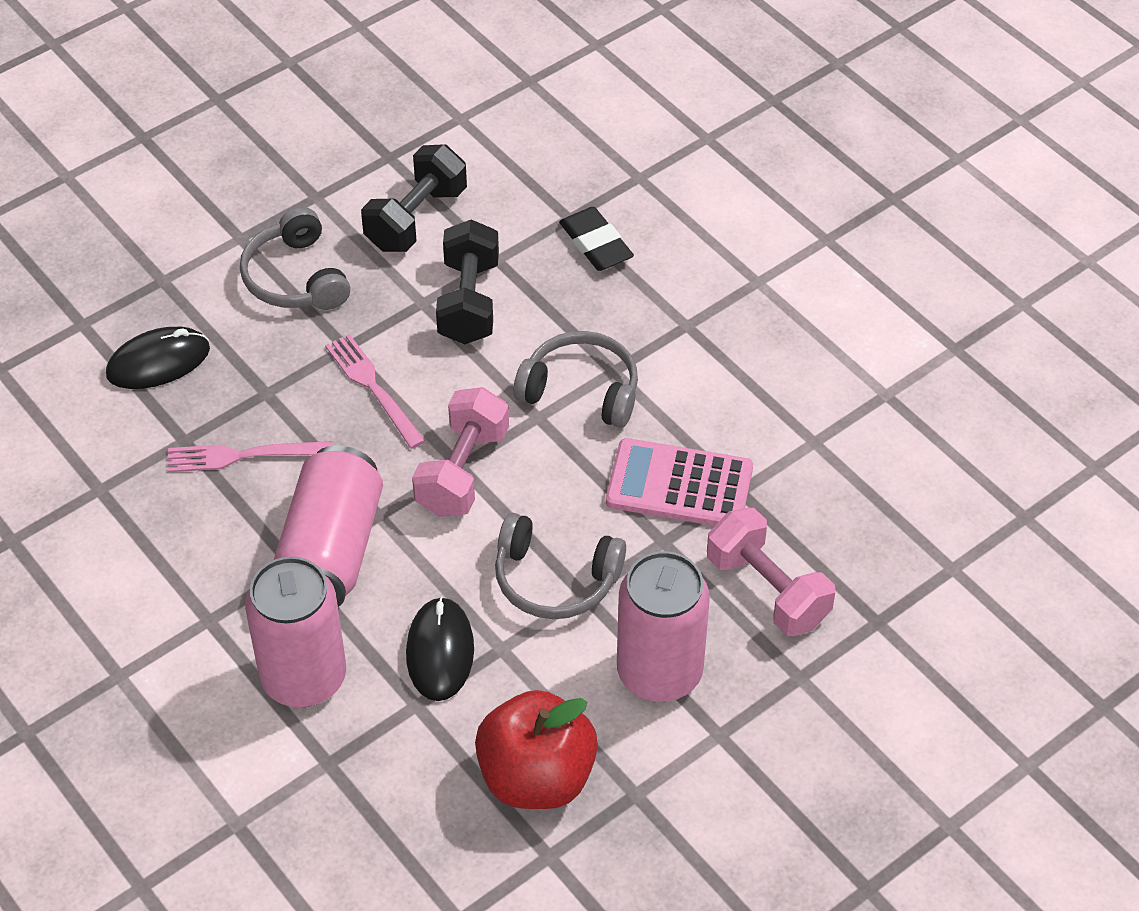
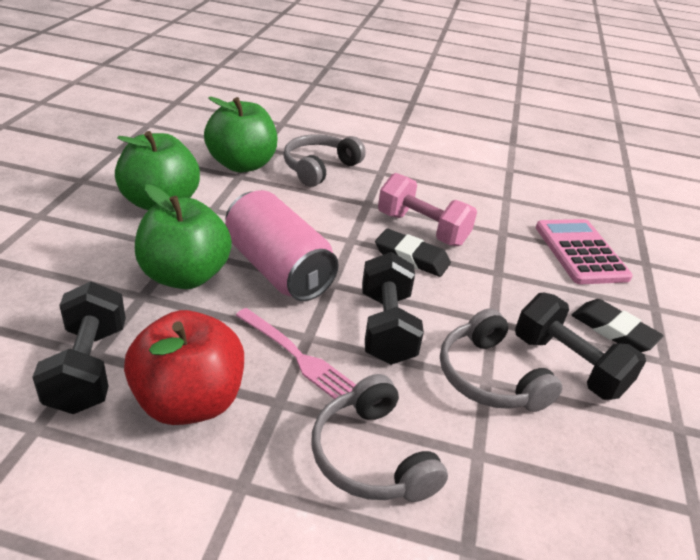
black dumbbell: 2 -> 3
black eraser: 1 -> 2
black mouse: 2 -> 0
green apple: 0 -> 3
pink can: 3 -> 1
pink dumbbell: 2 -> 1
pink fork: 2 -> 1

